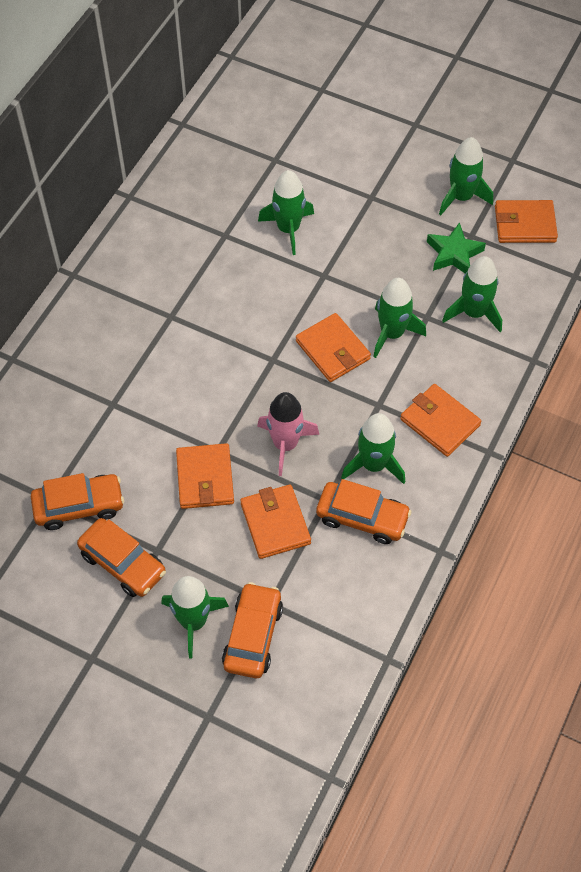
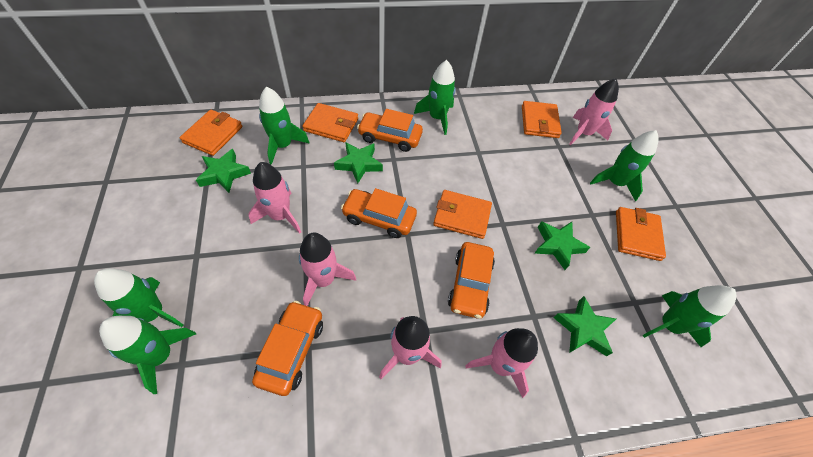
green star: 1 -> 4
pink rocket: 1 -> 5

